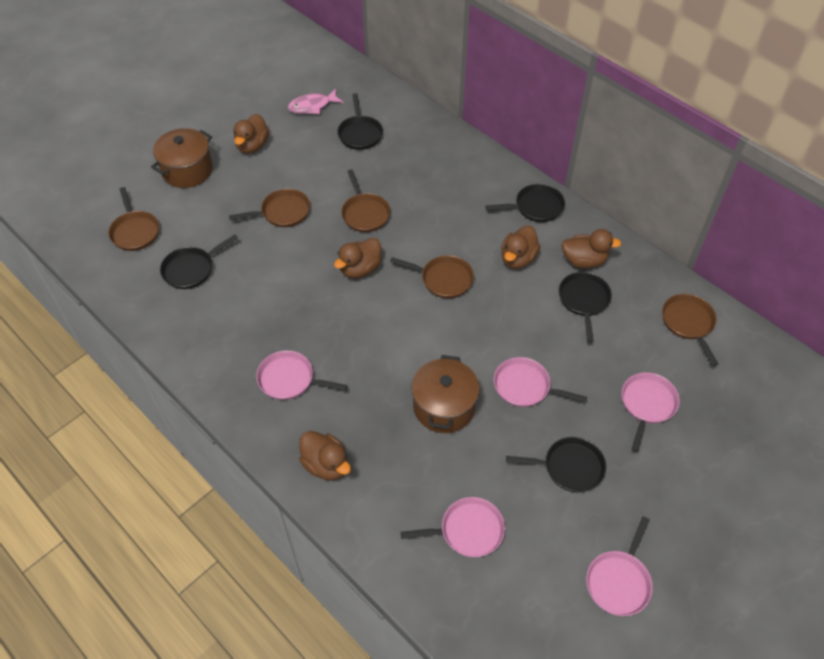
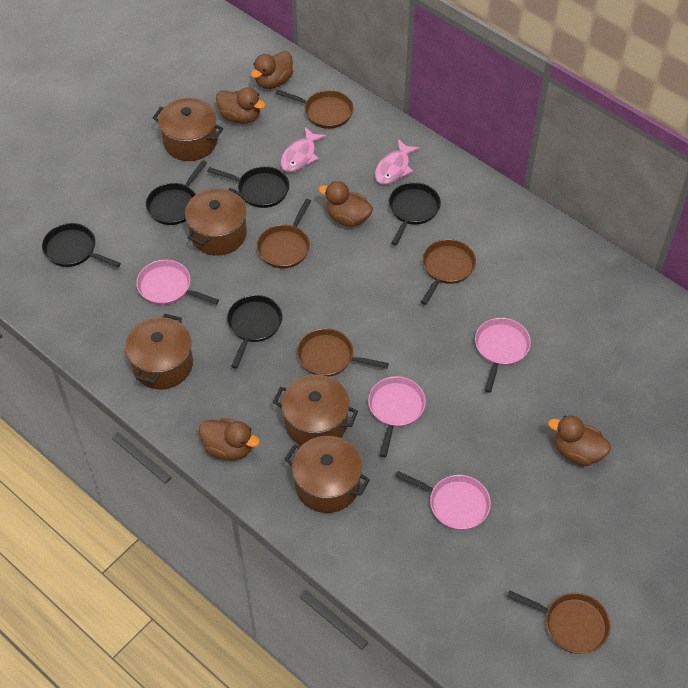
brown pot: 2 -> 5
pink fish: 1 -> 2
pink pan: 5 -> 4

